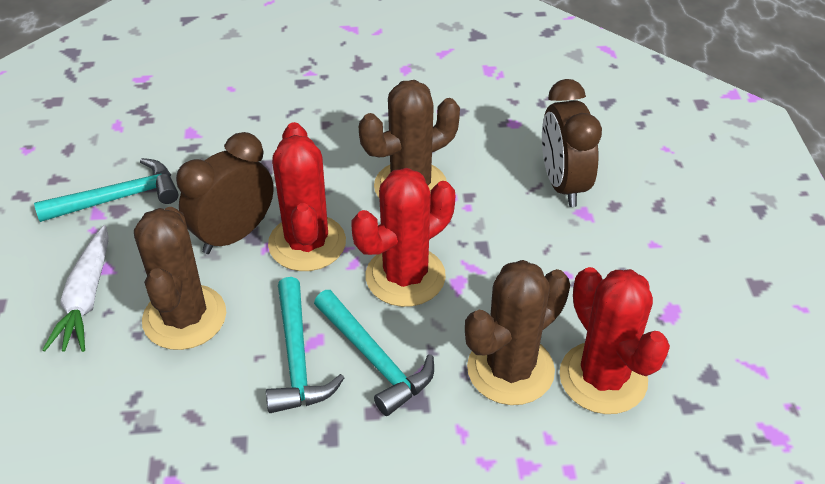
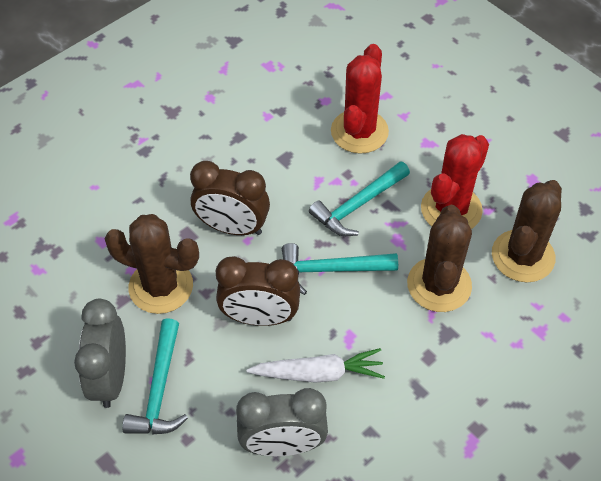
grey clock: 0 -> 2
red cactus: 3 -> 2

